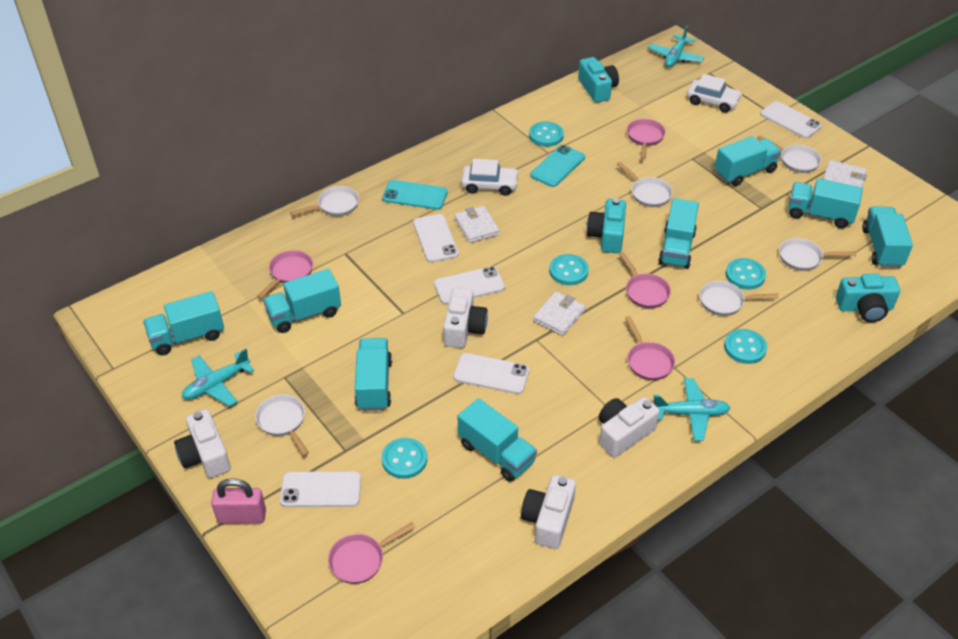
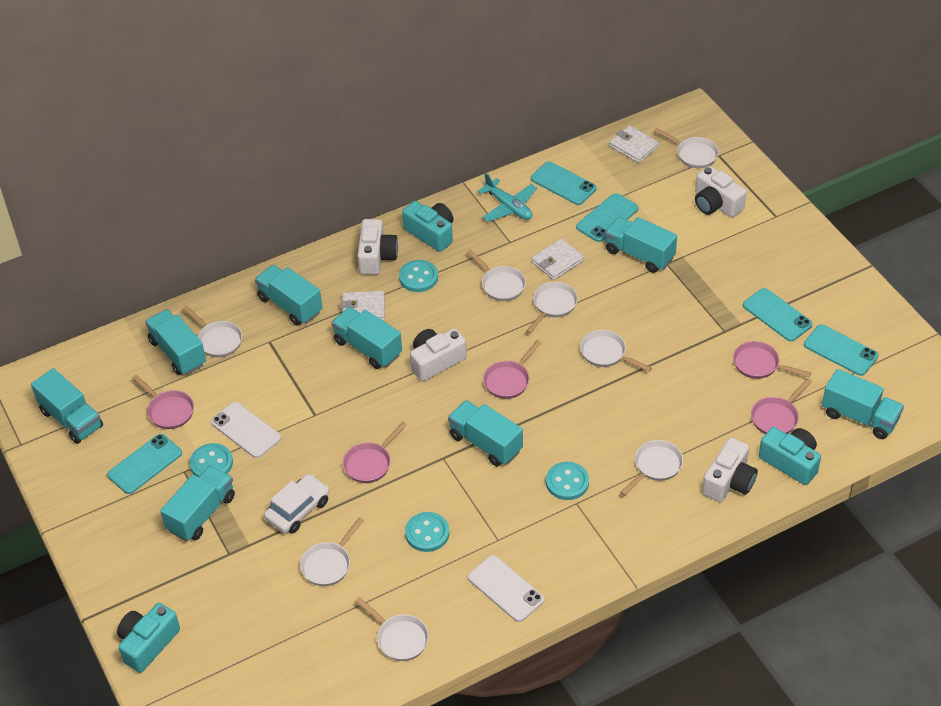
pink padlock: 1 -> 0
turquoise button: 5 -> 4
turquoise phone: 2 -> 5
turquoise plane: 3 -> 1
white car: 2 -> 1
white pan: 6 -> 8
white phone: 5 -> 2

